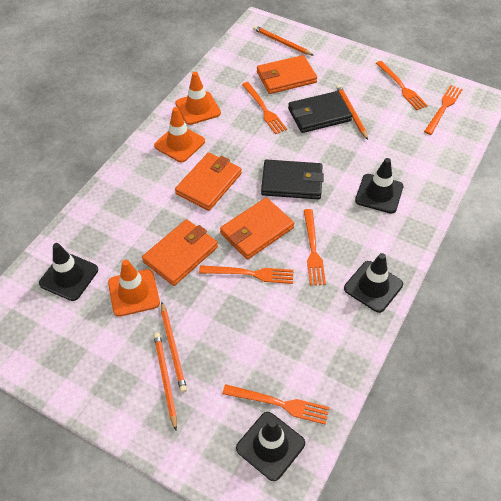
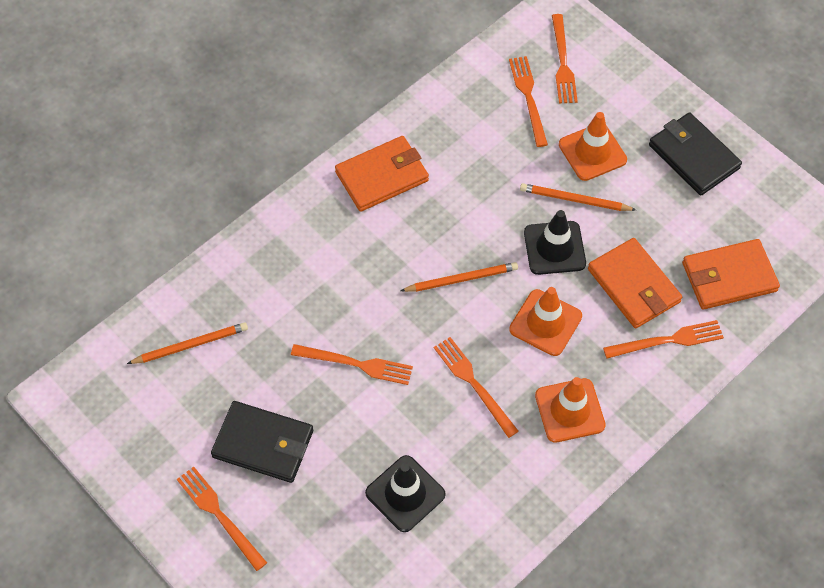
black traffic cone: 4 -> 2
orange pencil: 4 -> 3
orange wallet: 4 -> 3

